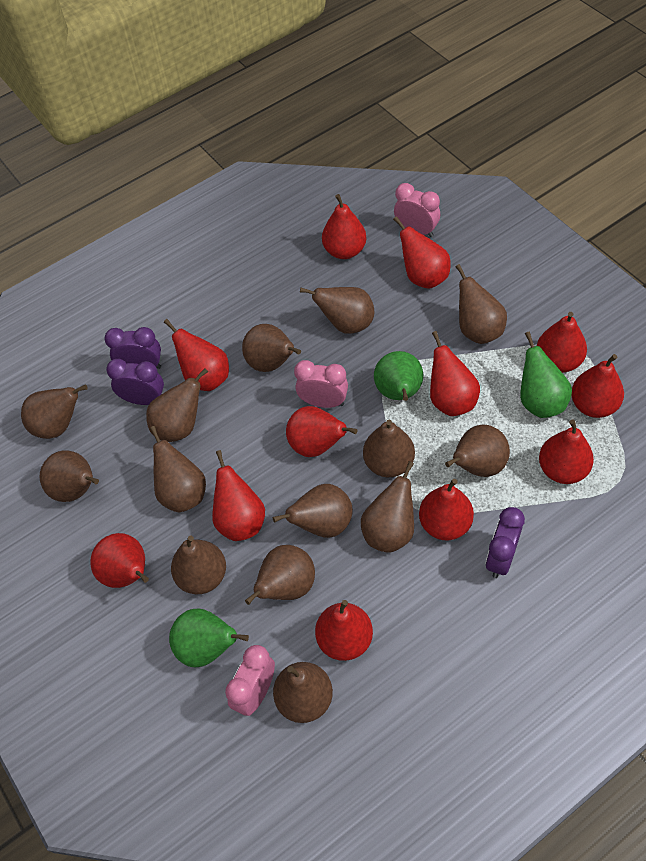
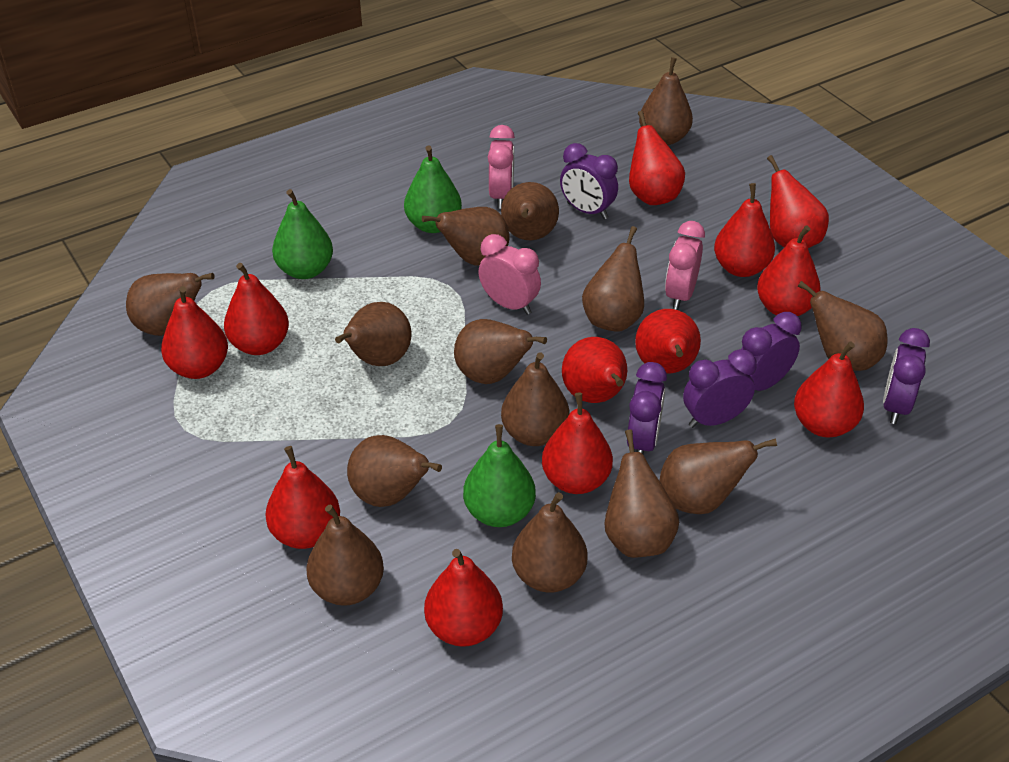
purple clock: 3 -> 5

